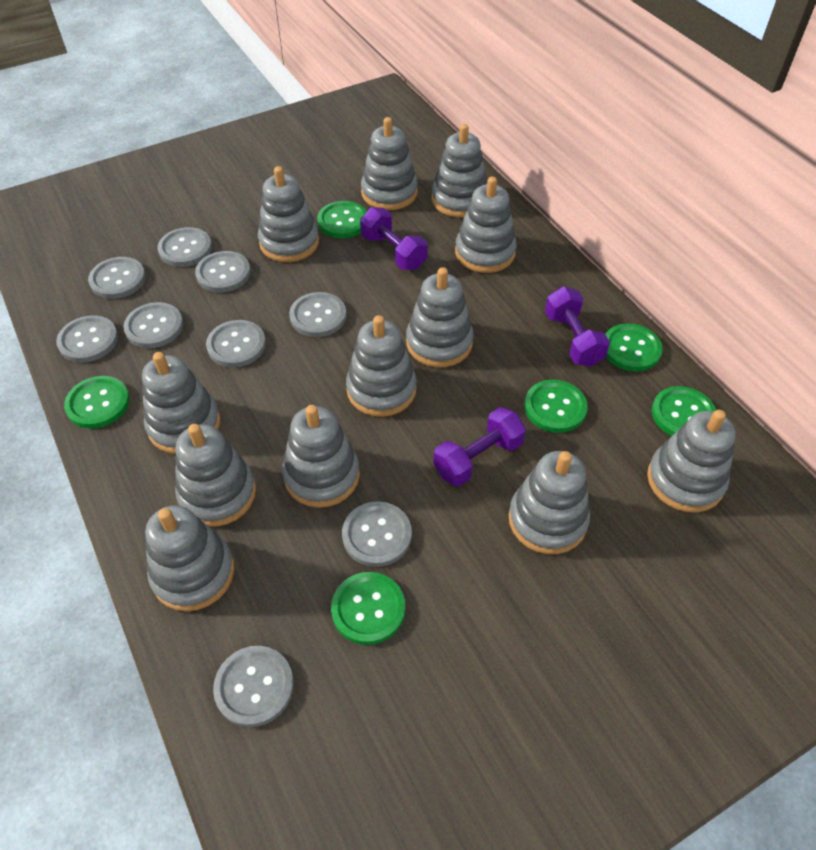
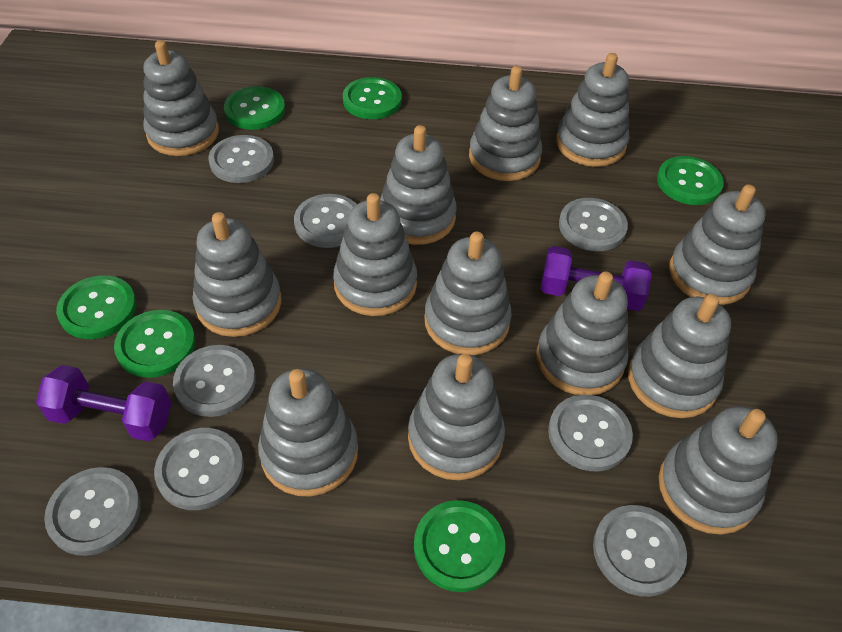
grey button: 9 -> 8
grey stacking toy: 12 -> 13
purple dumbbell: 3 -> 2

